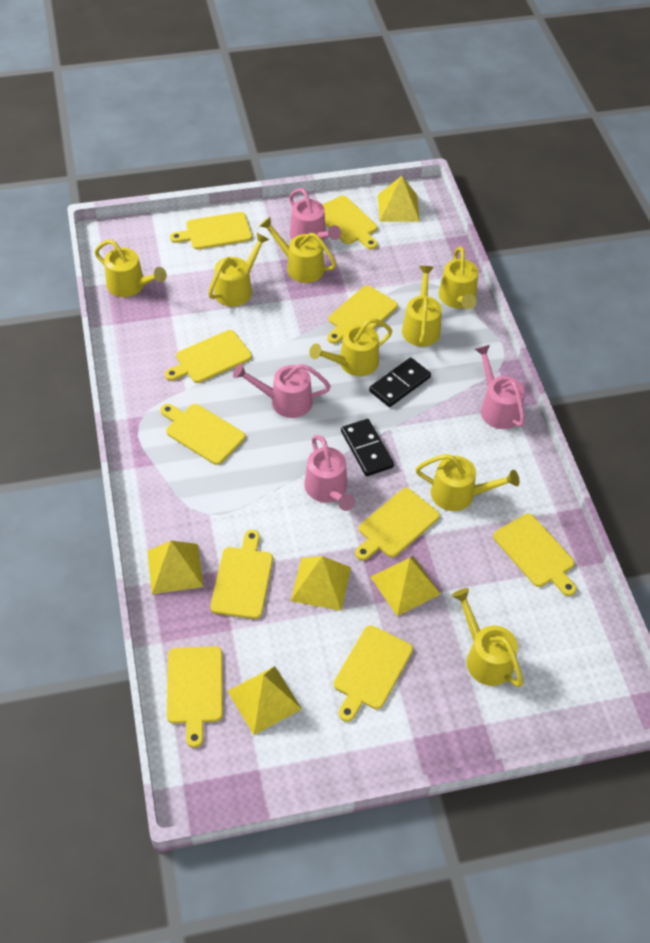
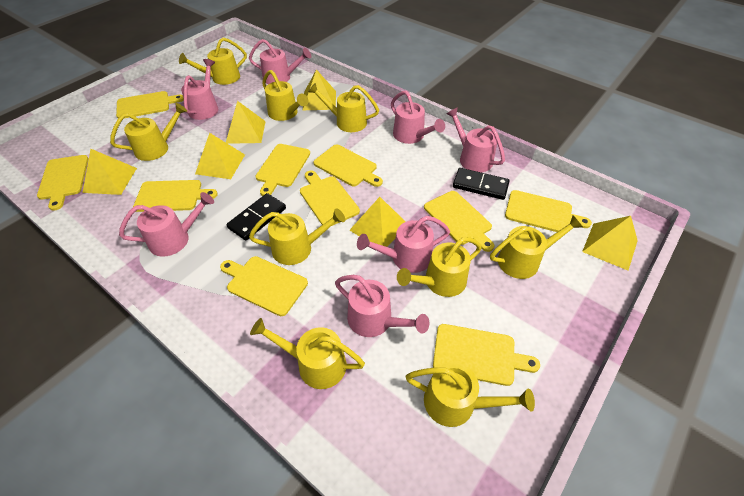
pink watering can: 4 -> 7
yellow pyramid: 5 -> 6
yellow watering can: 8 -> 9

